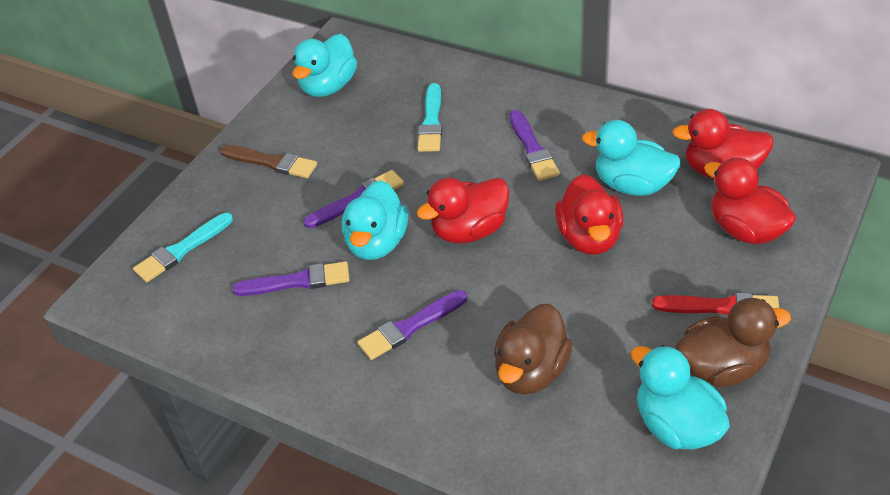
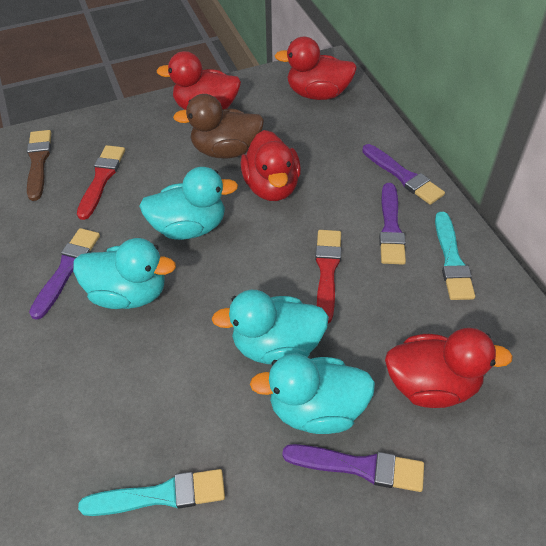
brown duck: 2 -> 1
red brush: 1 -> 2

